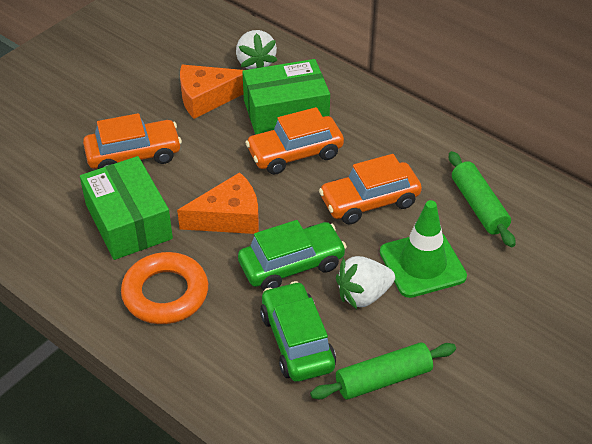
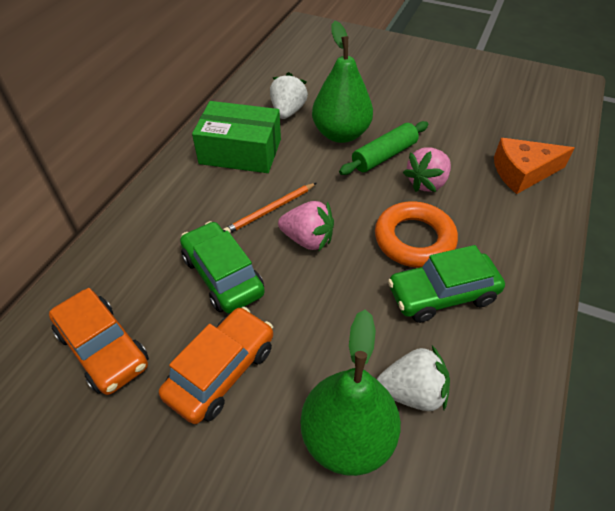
green box: 2 -> 1
green pear: 0 -> 2
green rolling pin: 2 -> 1
green traffic cone: 1 -> 0
orange car: 3 -> 2
orange cheese: 2 -> 1
orange pencil: 0 -> 1
pink strawberry: 0 -> 2

